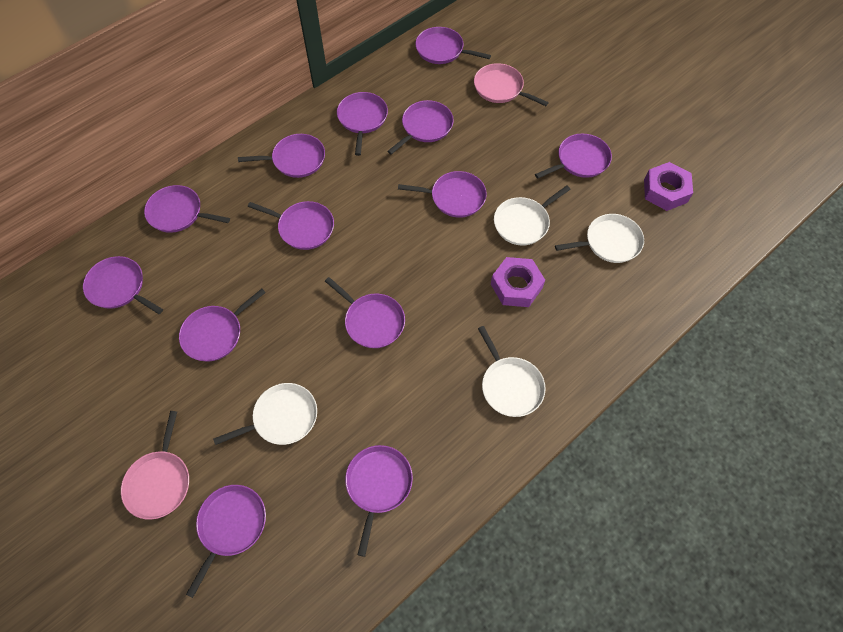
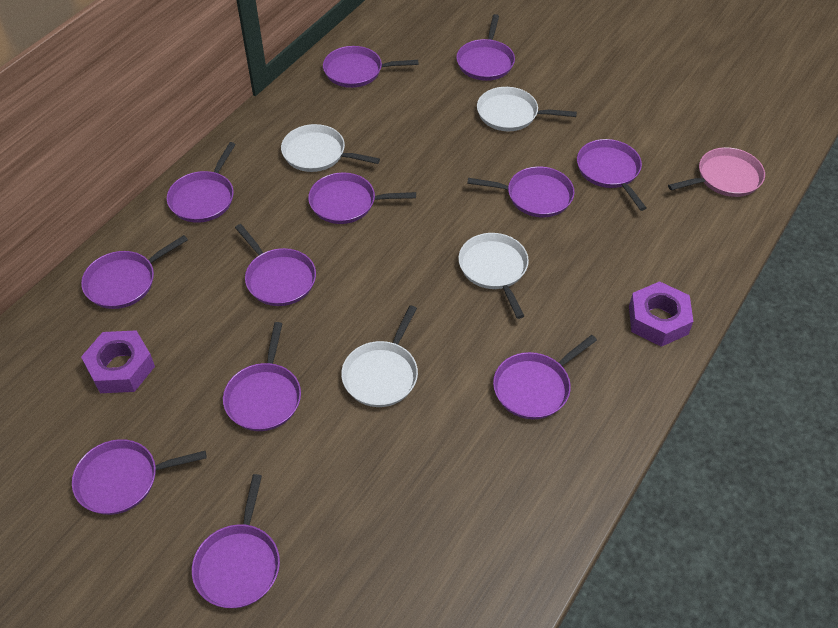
pink pan: 2 -> 1
purple pan: 13 -> 12

